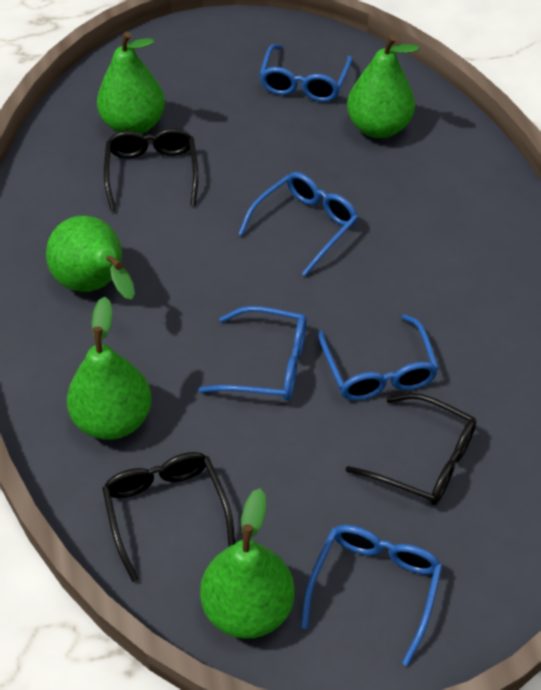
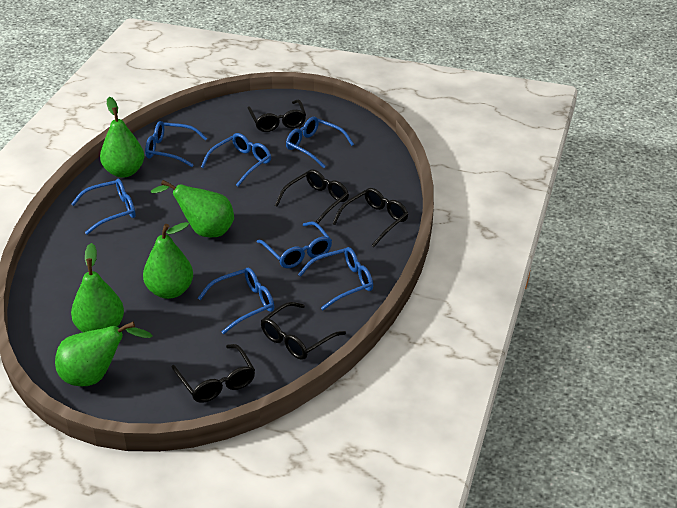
black glasses: 3 -> 5
blue glasses: 5 -> 7

